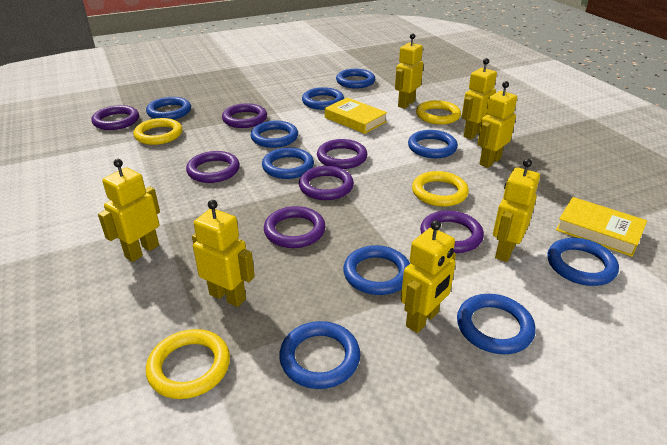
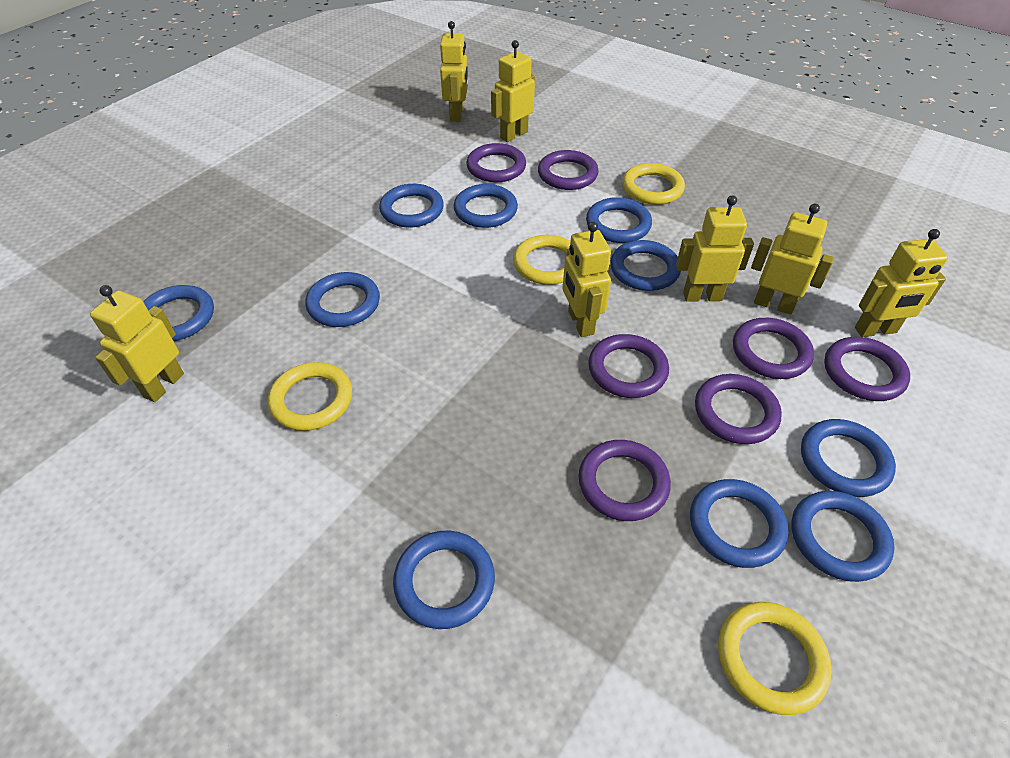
yellow book: 2 -> 0

